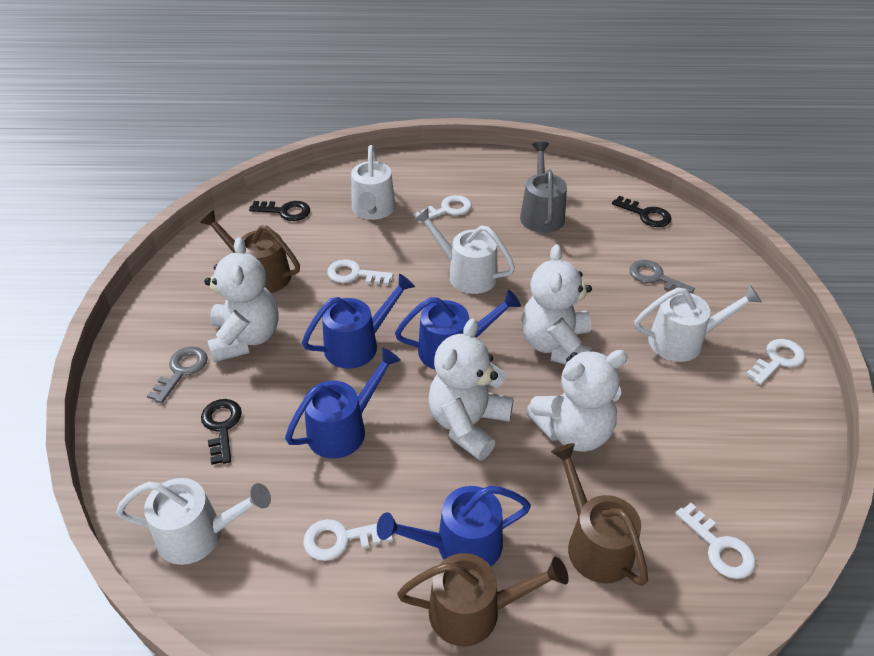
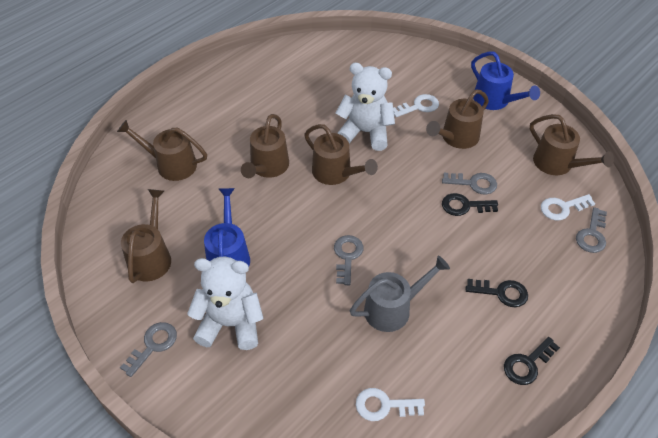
blue watering can: 4 -> 2
brown watering can: 3 -> 6
grey key: 2 -> 4
white key: 5 -> 3
white teddy bear: 4 -> 2
white watering can: 4 -> 0

